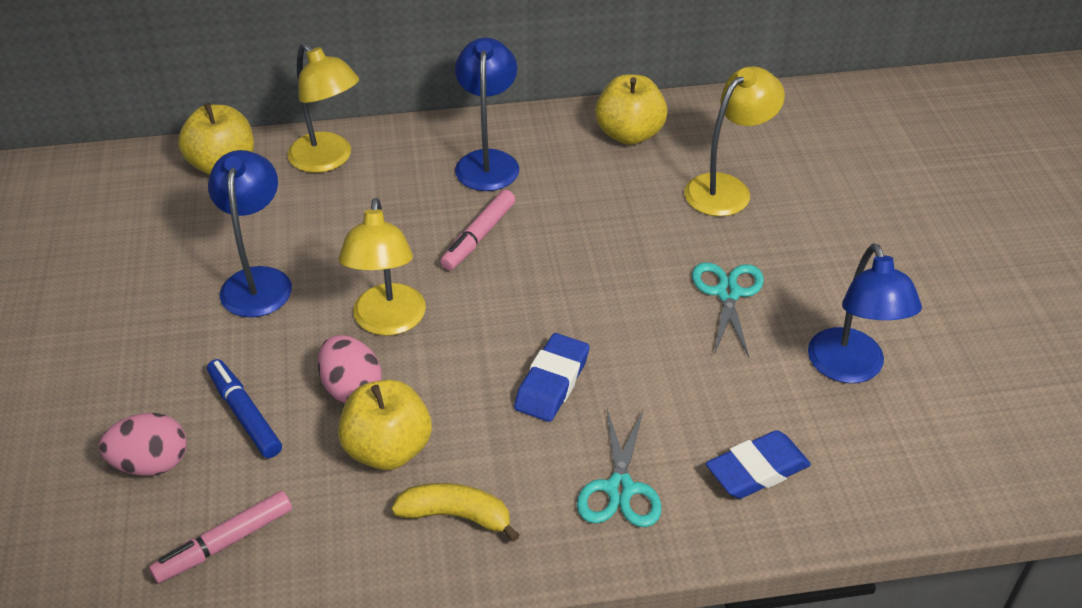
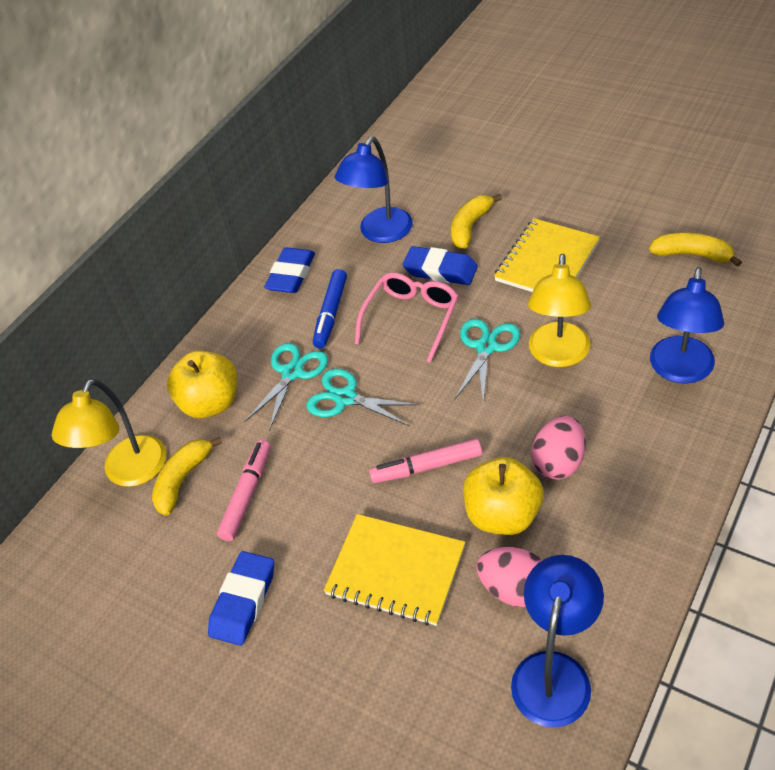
blue eraser: 2 -> 3
pink glasses: 0 -> 1
turquoise scissors: 2 -> 3
yellow apple: 3 -> 2
yellow banana: 1 -> 3
yellow lamp: 3 -> 2
yellow notebook: 0 -> 2

